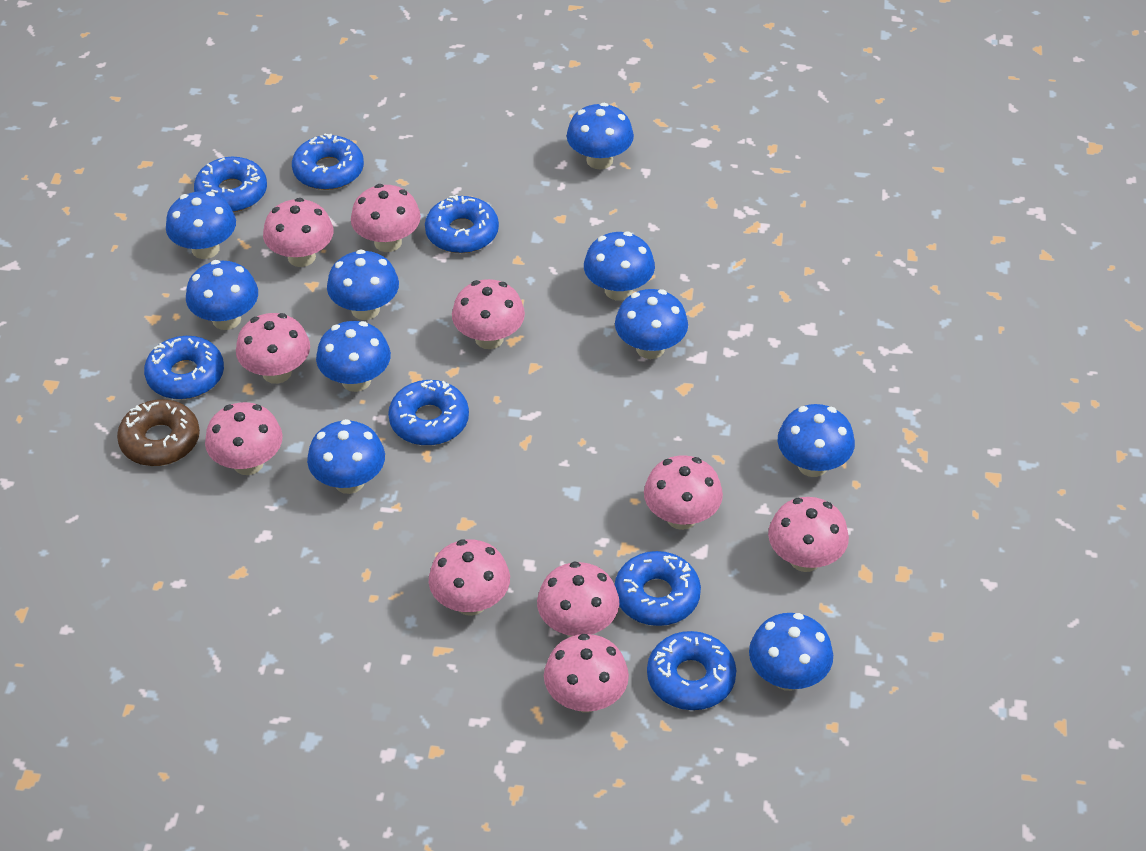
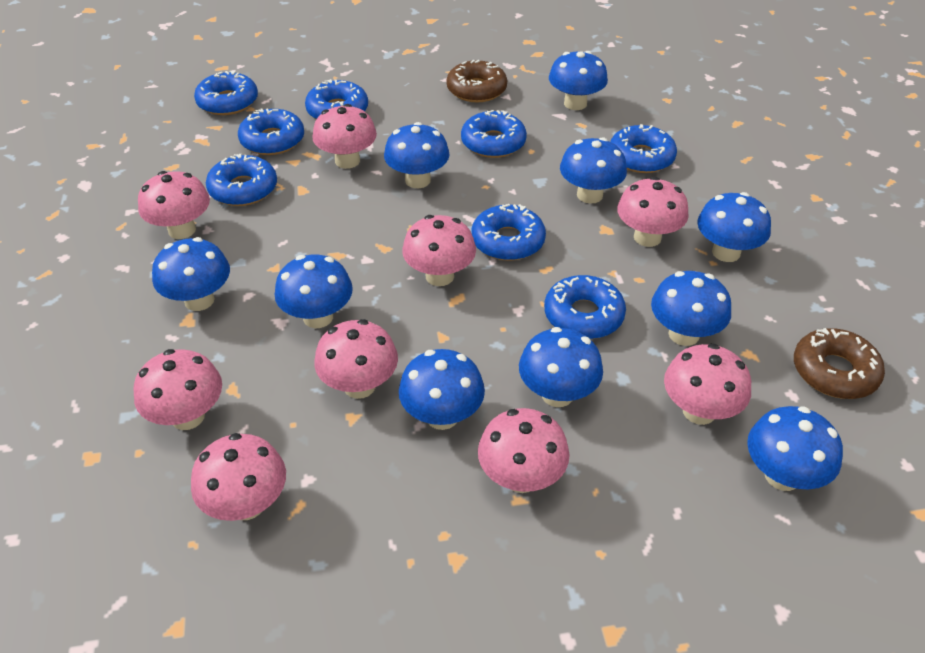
blue donut: 7 -> 8
brown donut: 1 -> 2
pink mushroom: 10 -> 9

